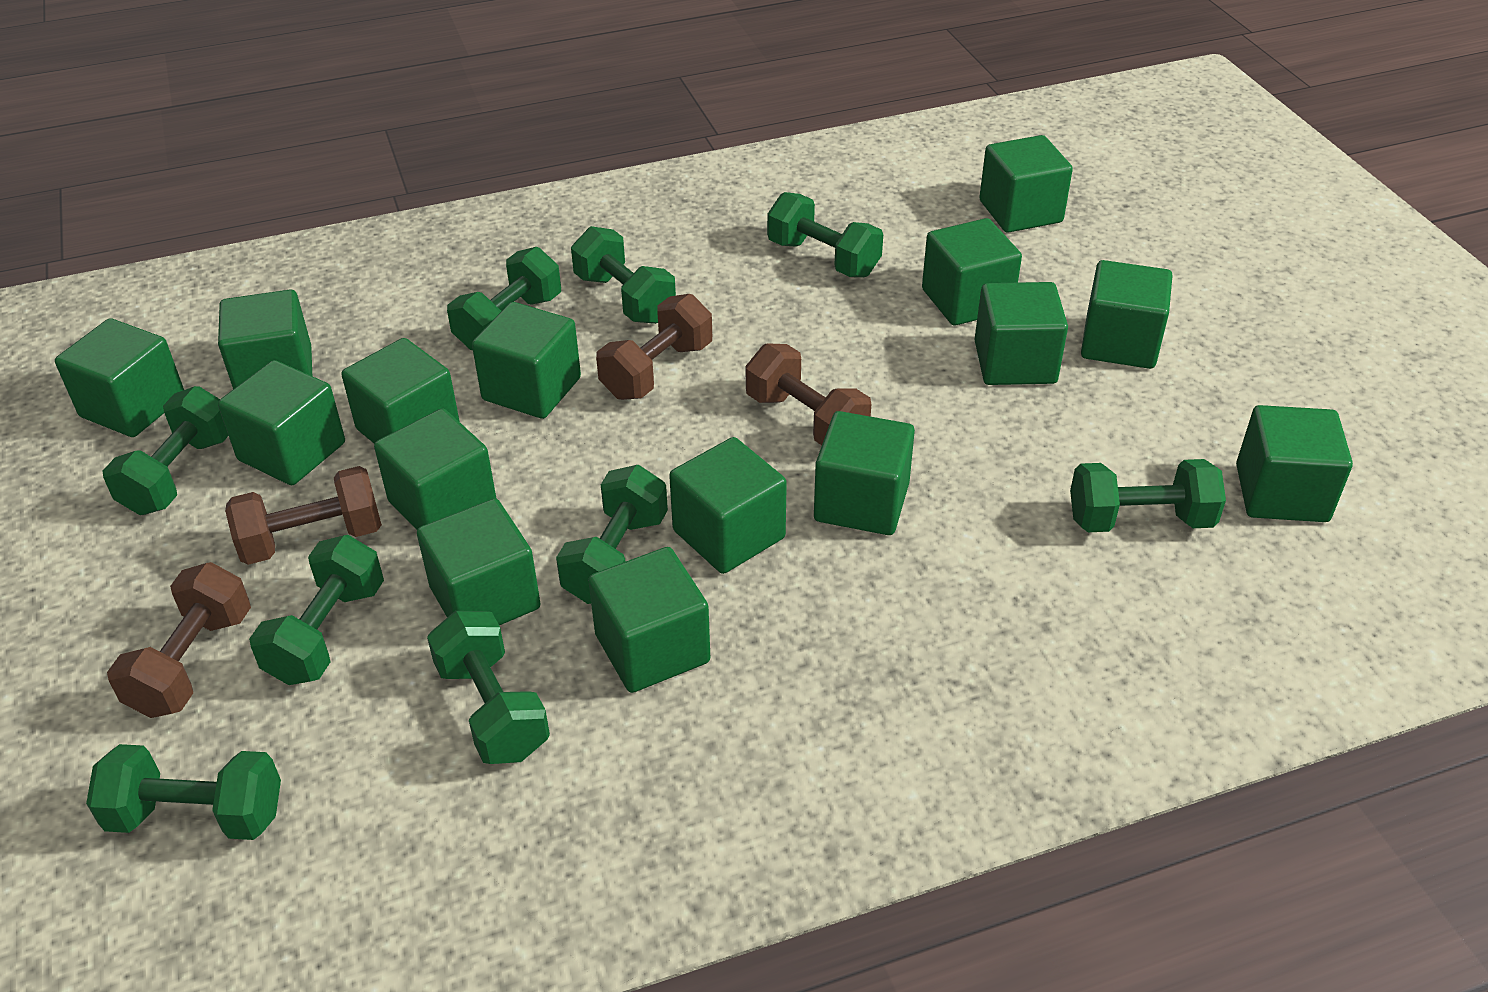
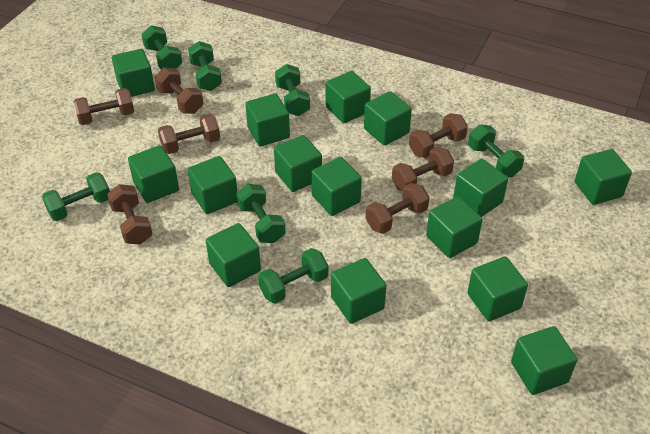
brown dumbbell: 4 -> 7
green dumbbell: 9 -> 7

